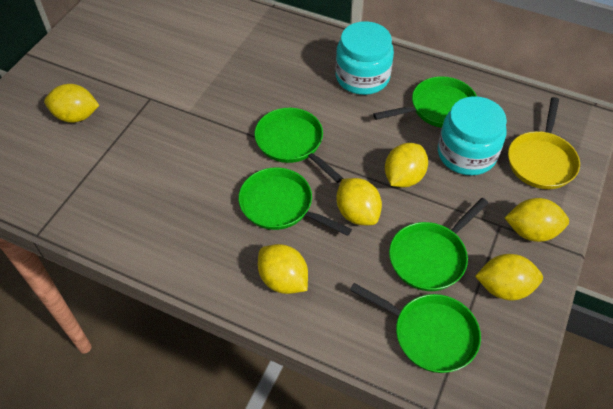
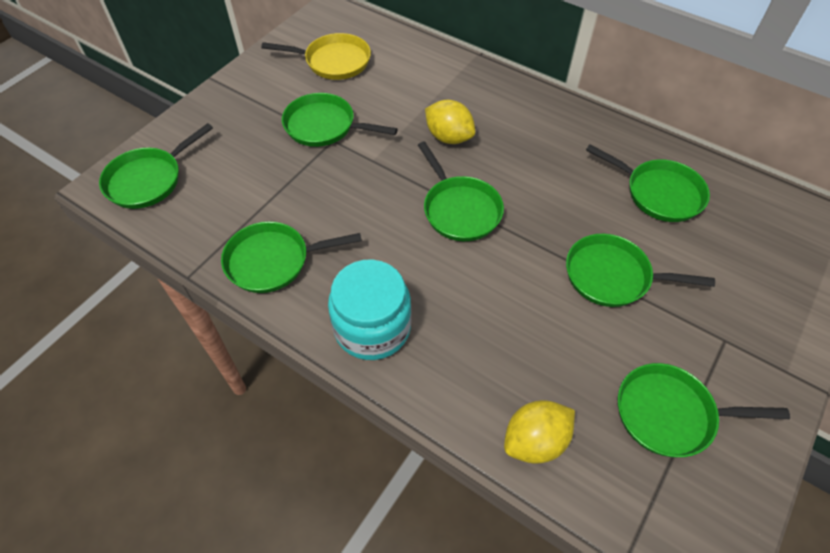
green pan: 5 -> 7
turquoise jar: 2 -> 1
yellow lemon: 6 -> 2

